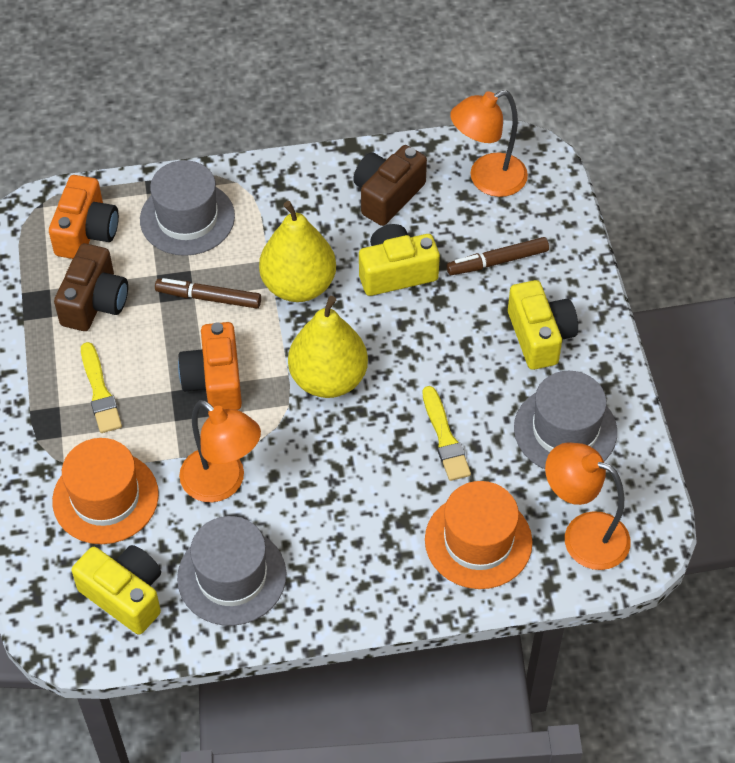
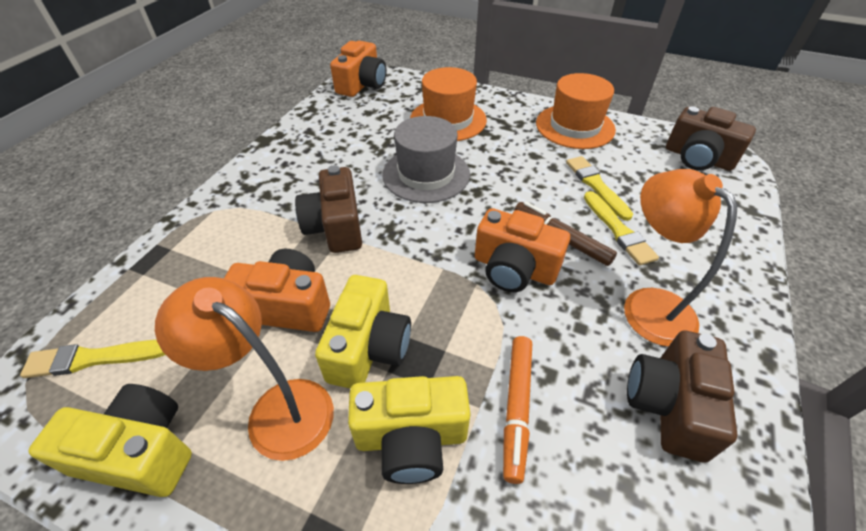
brown camera: 2 -> 3
brown marker: 2 -> 1
grey hat: 3 -> 1
orange camera: 2 -> 3
orange lamp: 3 -> 2
orange marker: 0 -> 1
yellow brush: 2 -> 3
yellow pear: 2 -> 0

